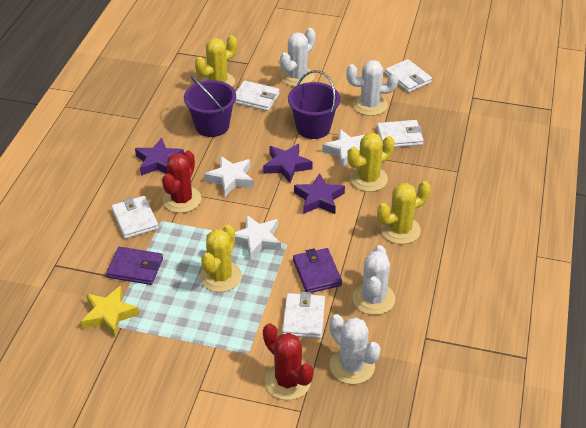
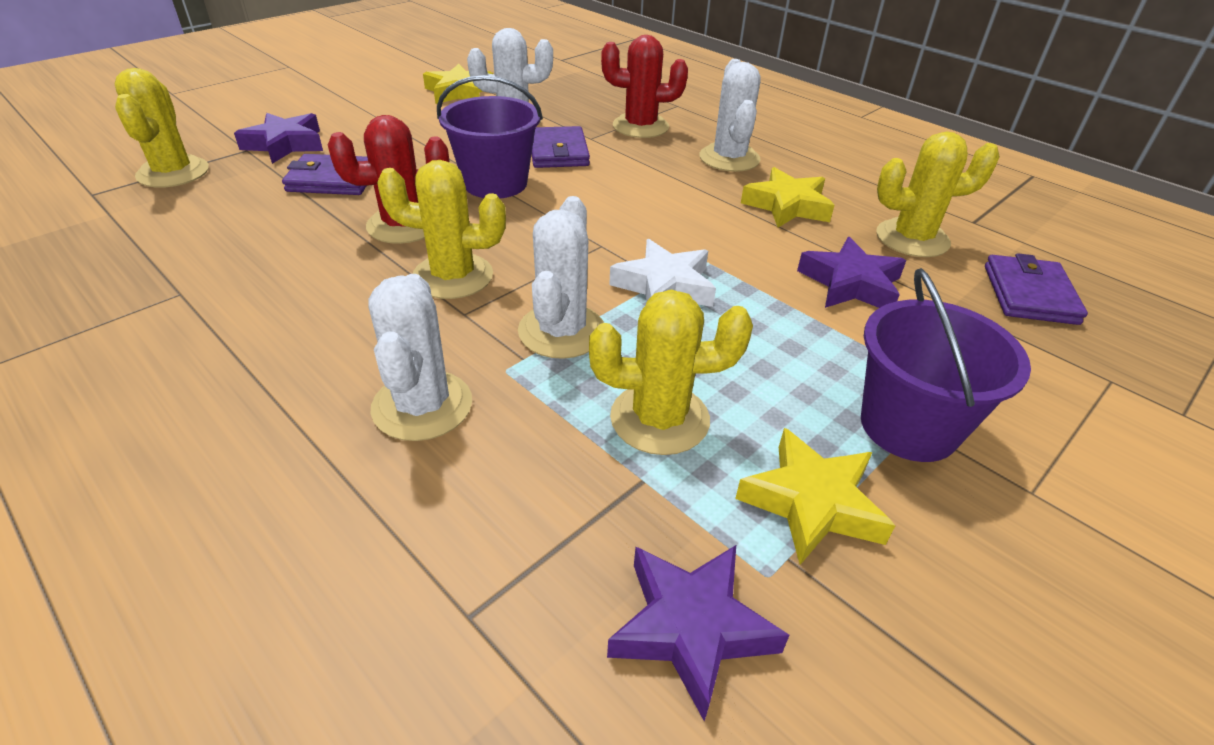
purple wallet: 2 -> 3
white star: 3 -> 1
white wallet: 5 -> 0
yellow star: 1 -> 3

